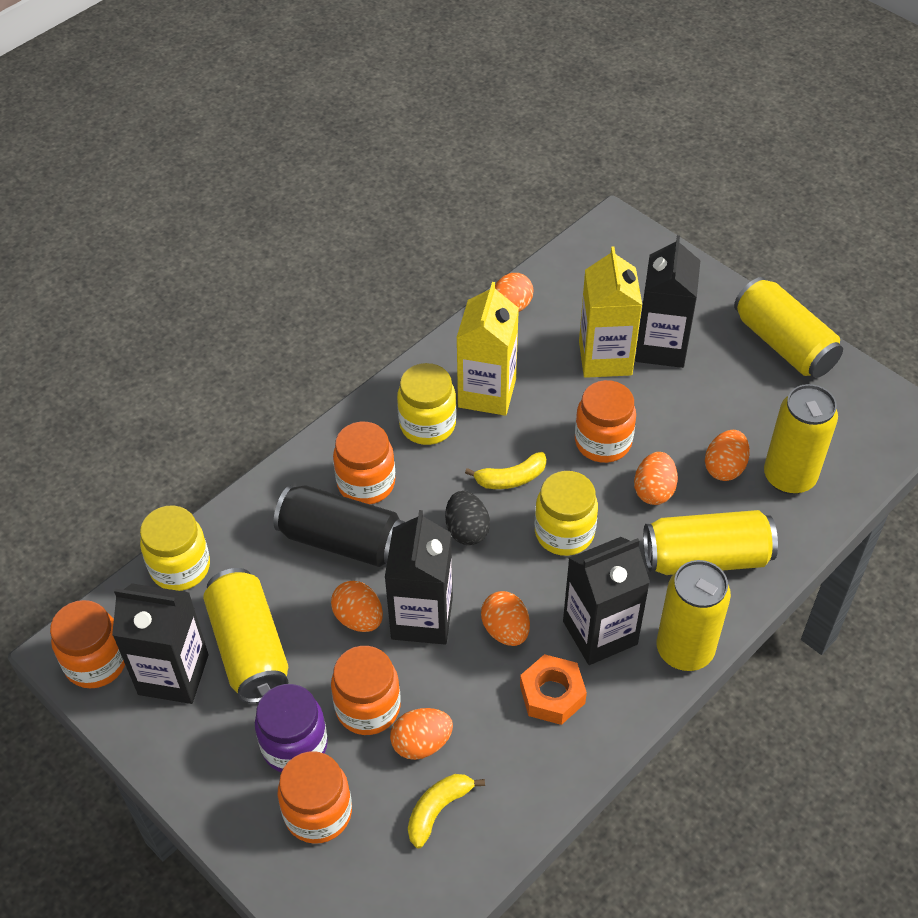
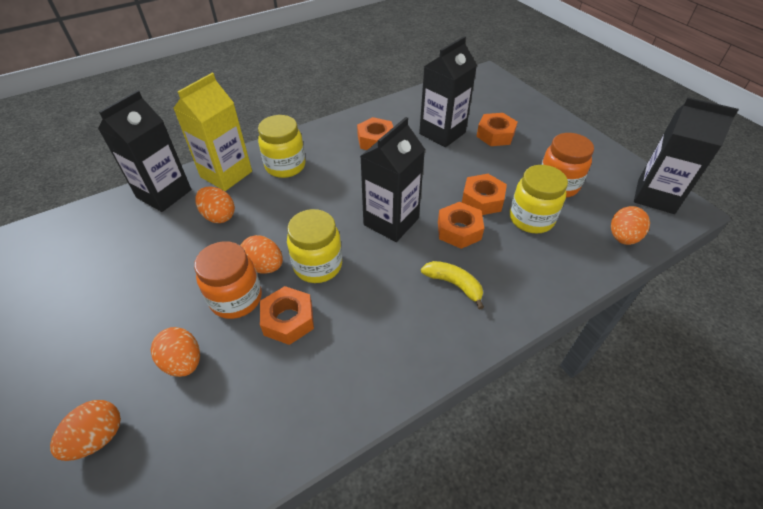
black can: 1 -> 0
black egg: 1 -> 0
orange egg: 6 -> 5
orange jar: 5 -> 2
orange nut: 1 -> 5
purple jar: 1 -> 0
yellow banana: 2 -> 1
yellow can: 5 -> 0
yellow carton: 2 -> 1

